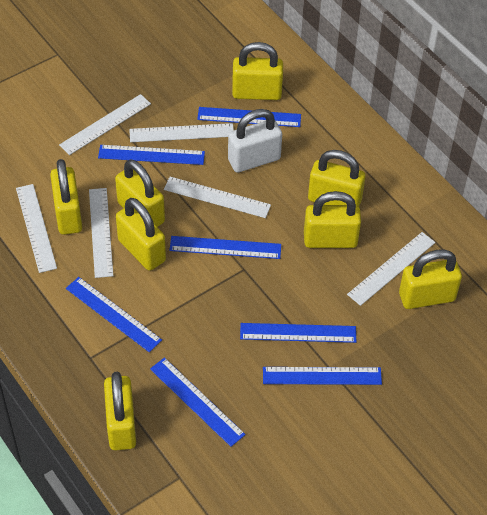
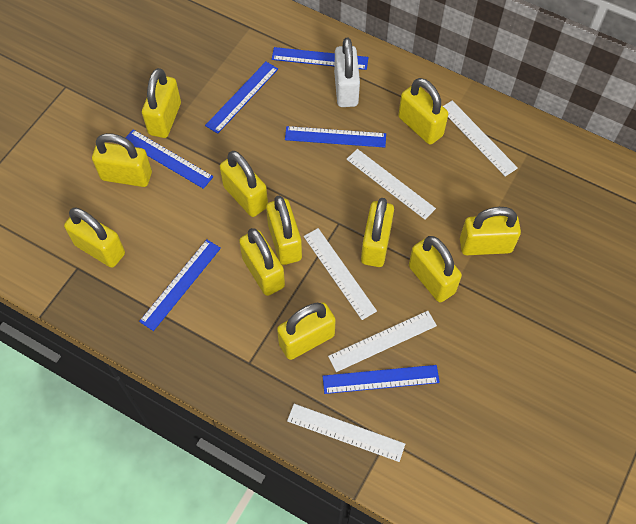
blue ruler: 7 -> 6
white ruler: 6 -> 5
yellow padlock: 8 -> 11

